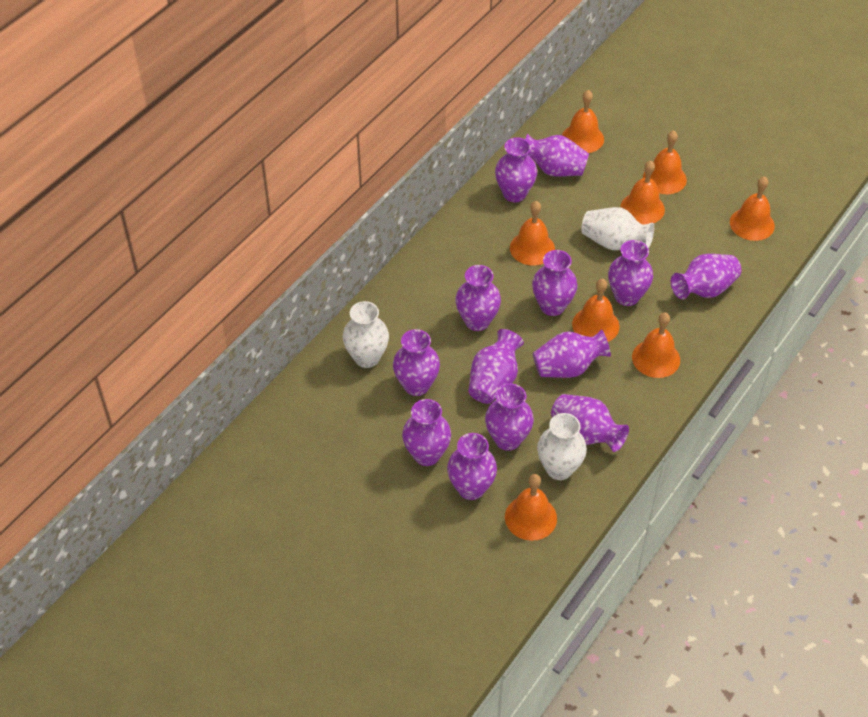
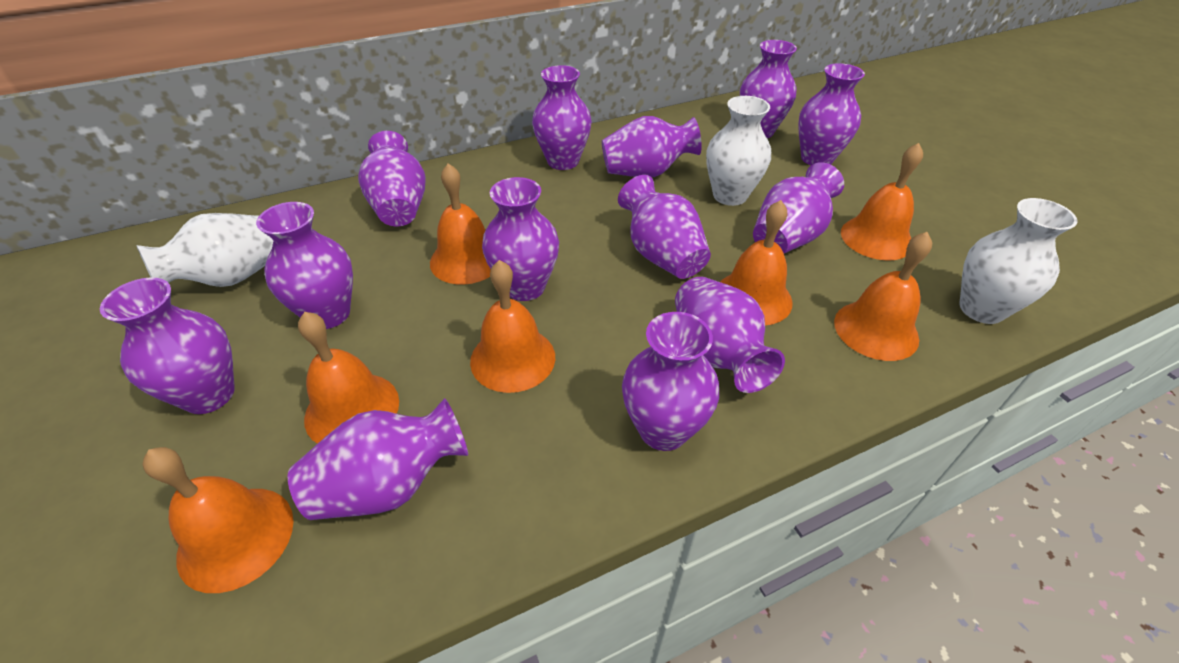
orange bell: 8 -> 7

